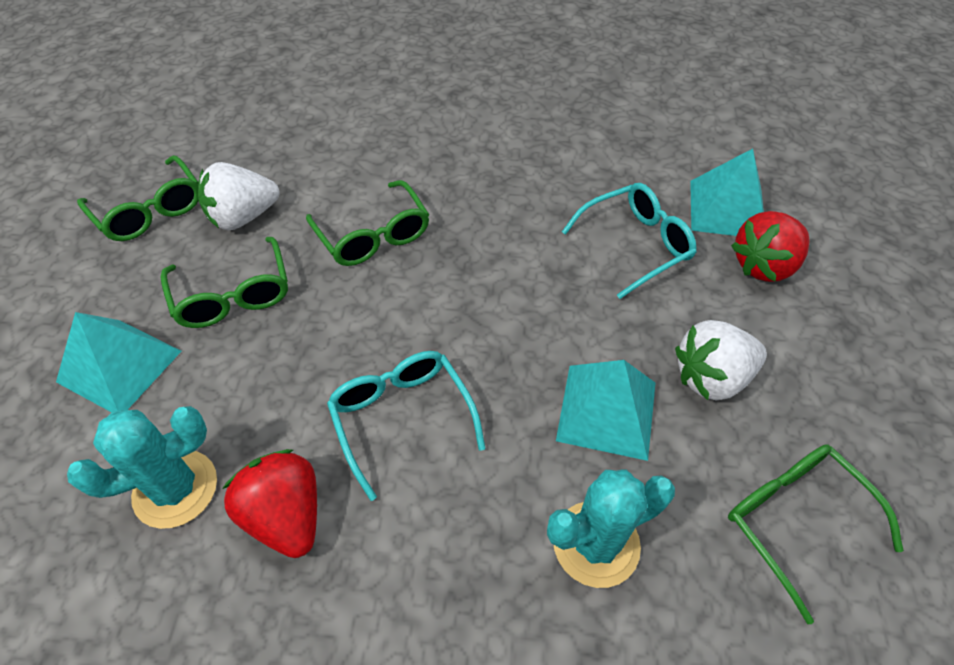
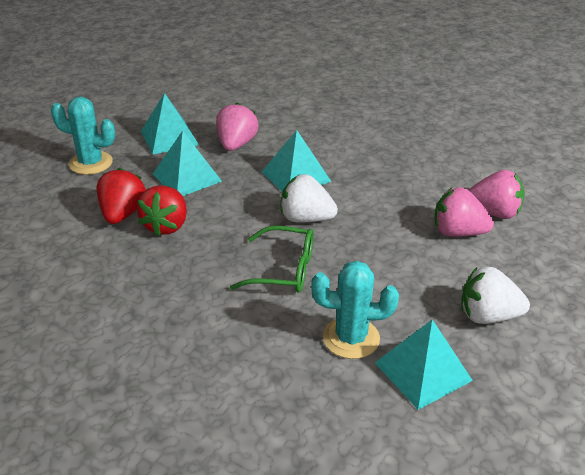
green glasses: 4 -> 1
pink strawberry: 0 -> 3
turquoise glasses: 2 -> 0
turquoise pyramid: 3 -> 4

